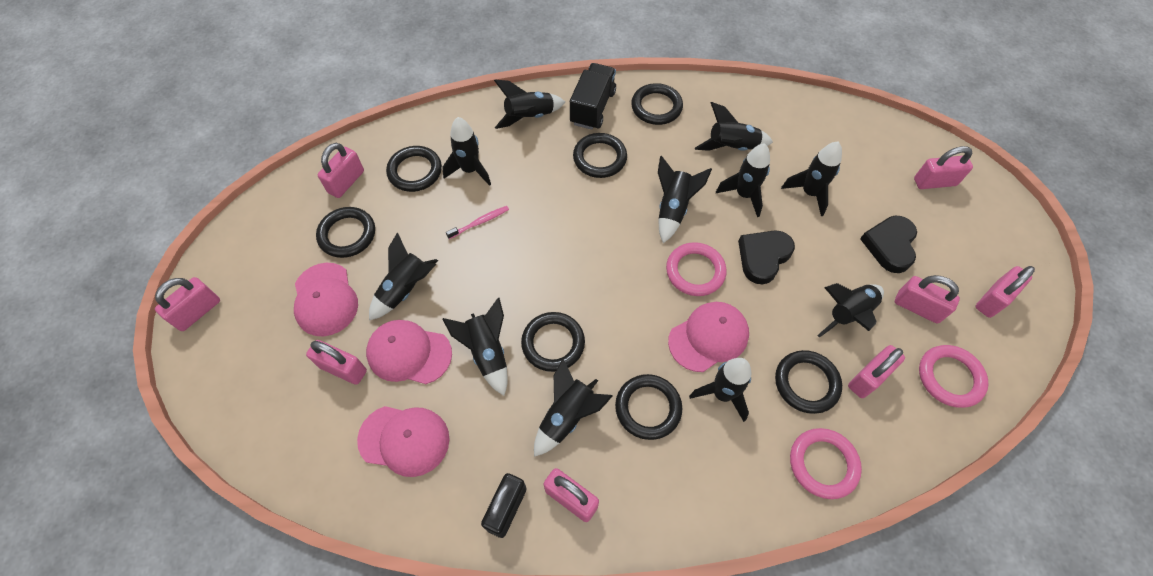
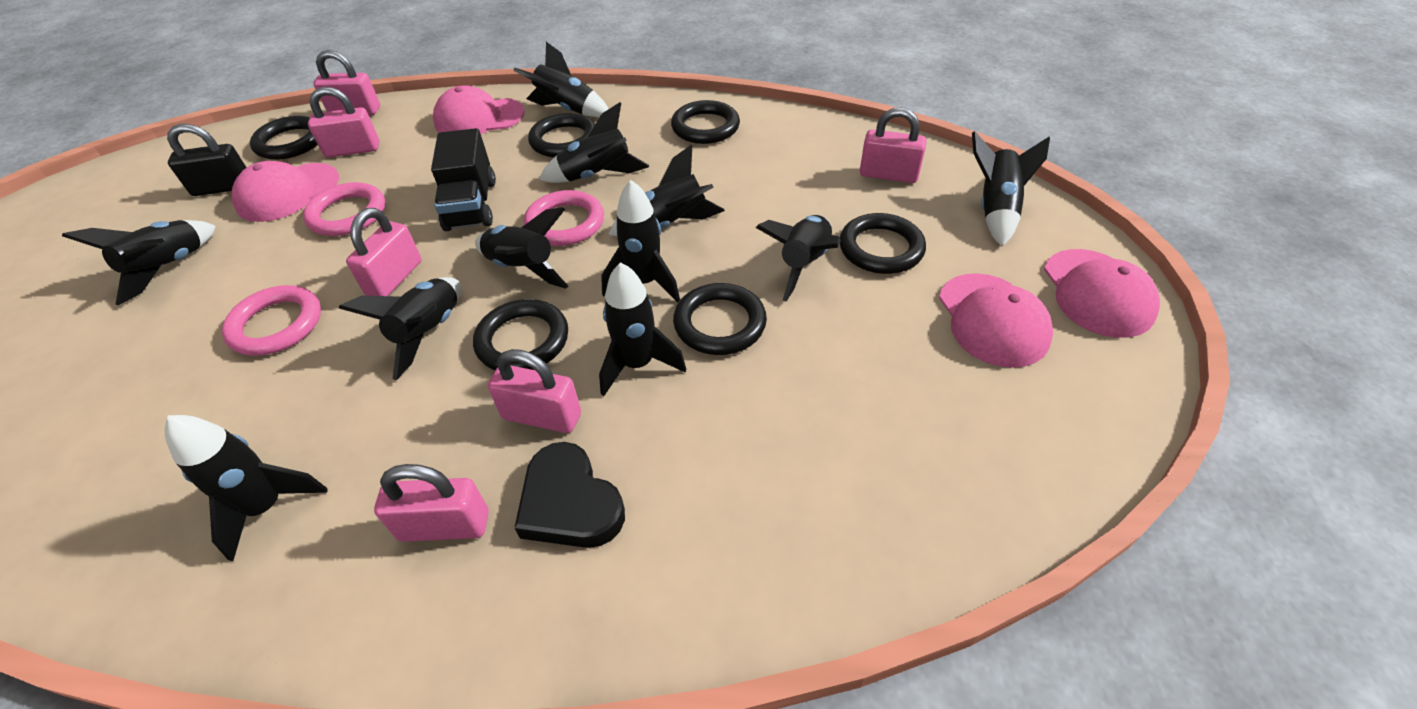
black heart: 2 -> 1
black ring: 7 -> 6
pink padlock: 8 -> 6
pink toothbrush: 1 -> 0

